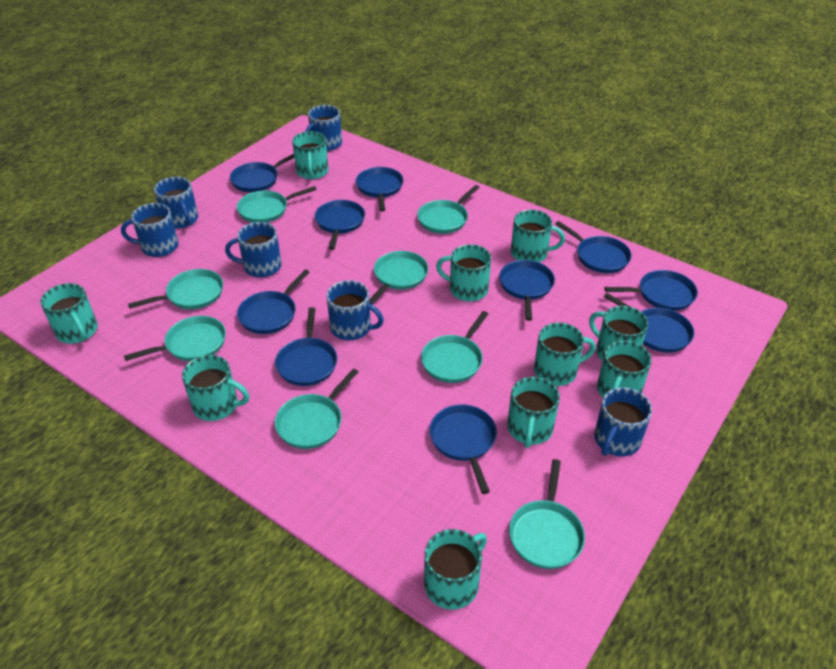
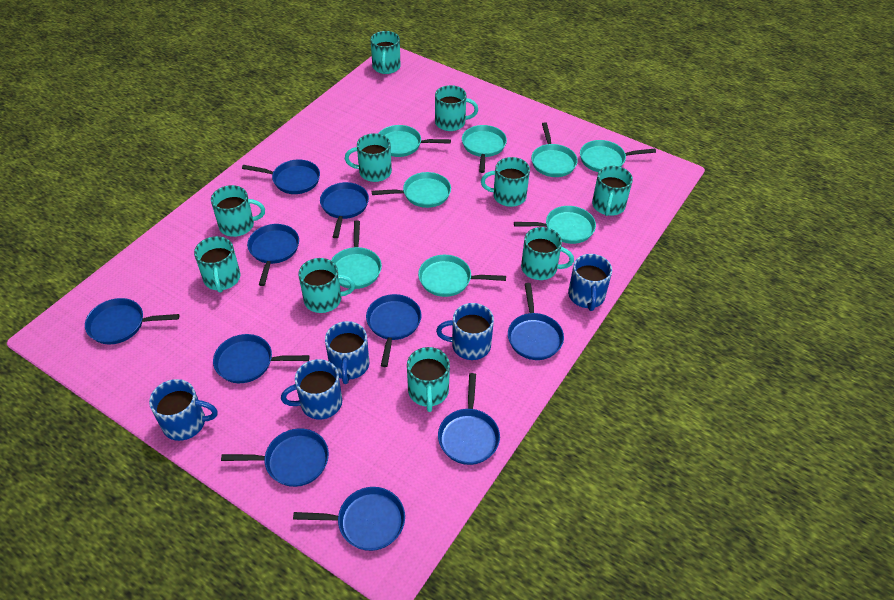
blue mug: 6 -> 5

